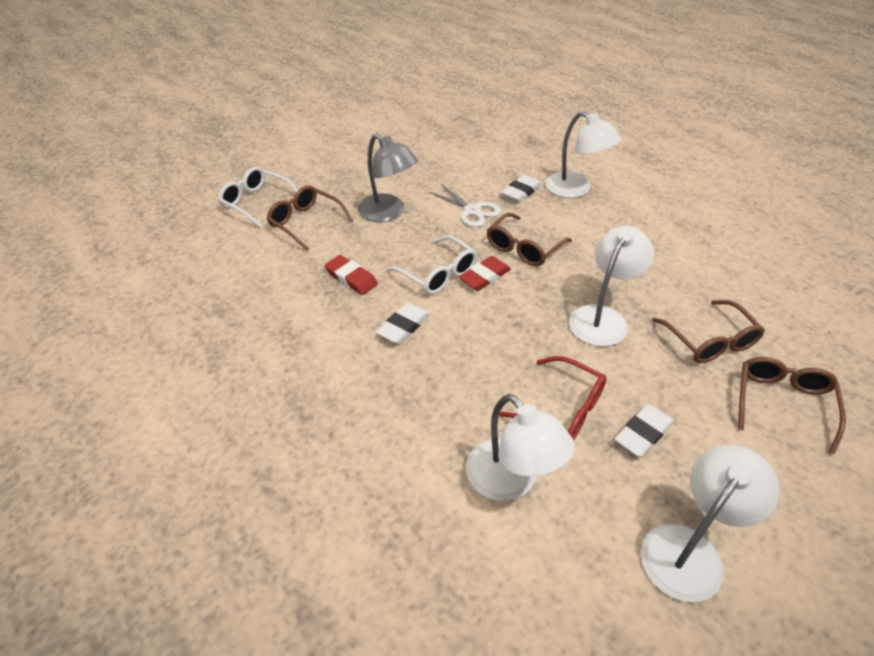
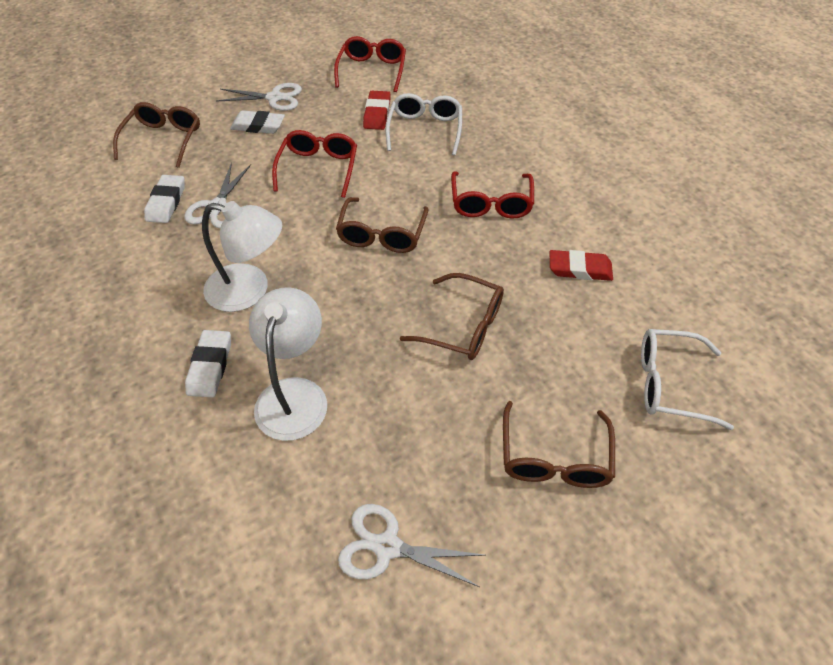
grey lamp: 1 -> 0
red glasses: 1 -> 3
white lamp: 4 -> 2
white scissors: 1 -> 3

